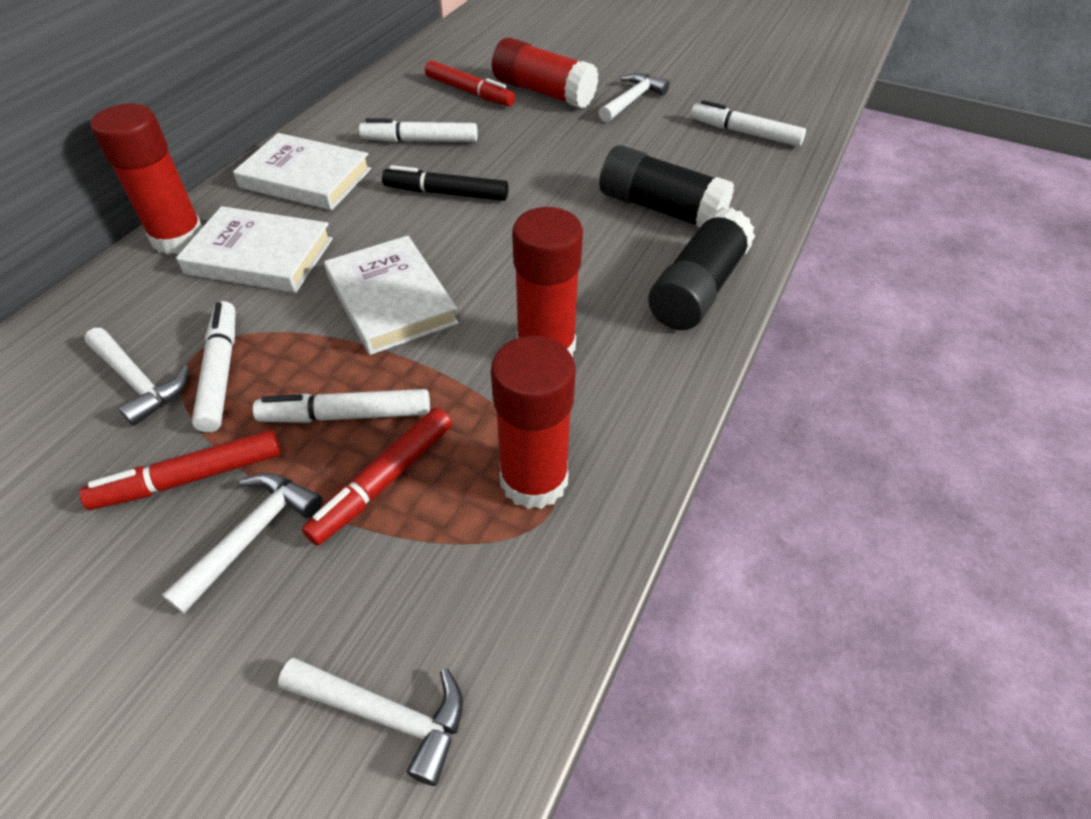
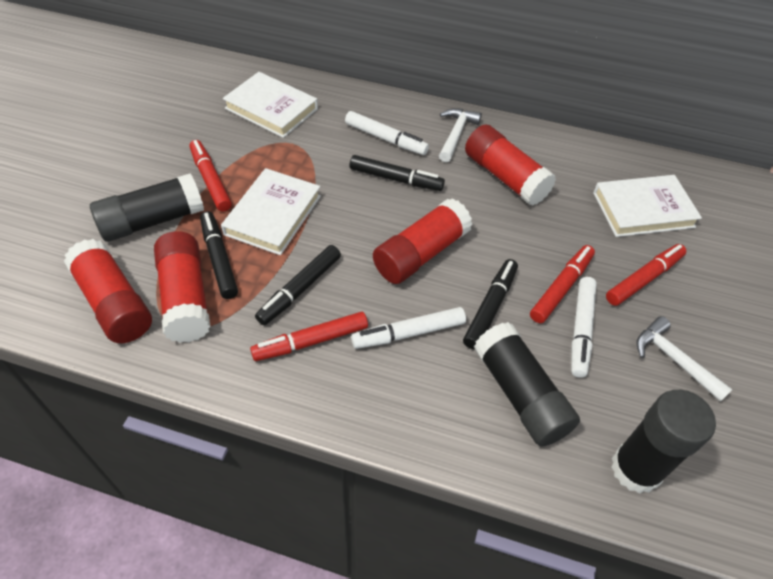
black glue stick: 2 -> 3
black marker: 1 -> 4
red marker: 3 -> 4
white hammer: 4 -> 2
white marker: 4 -> 3

